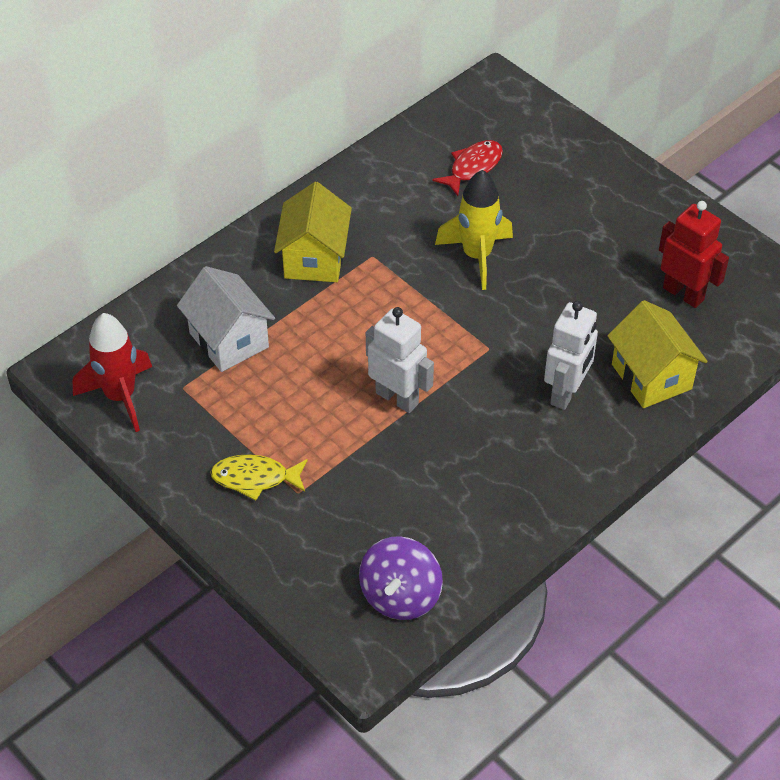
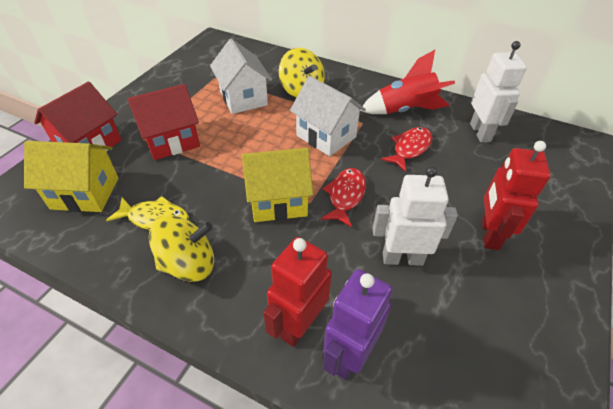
purple robot: 0 -> 1
purple spinning top: 1 -> 0
red fish: 1 -> 2
red house: 0 -> 2
red robot: 1 -> 2
white house: 1 -> 2
yellow rocket: 1 -> 0
yellow spinning top: 0 -> 2

